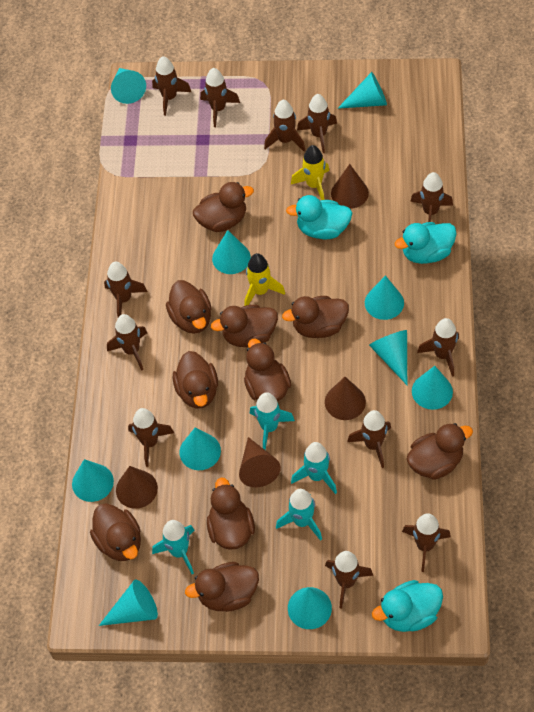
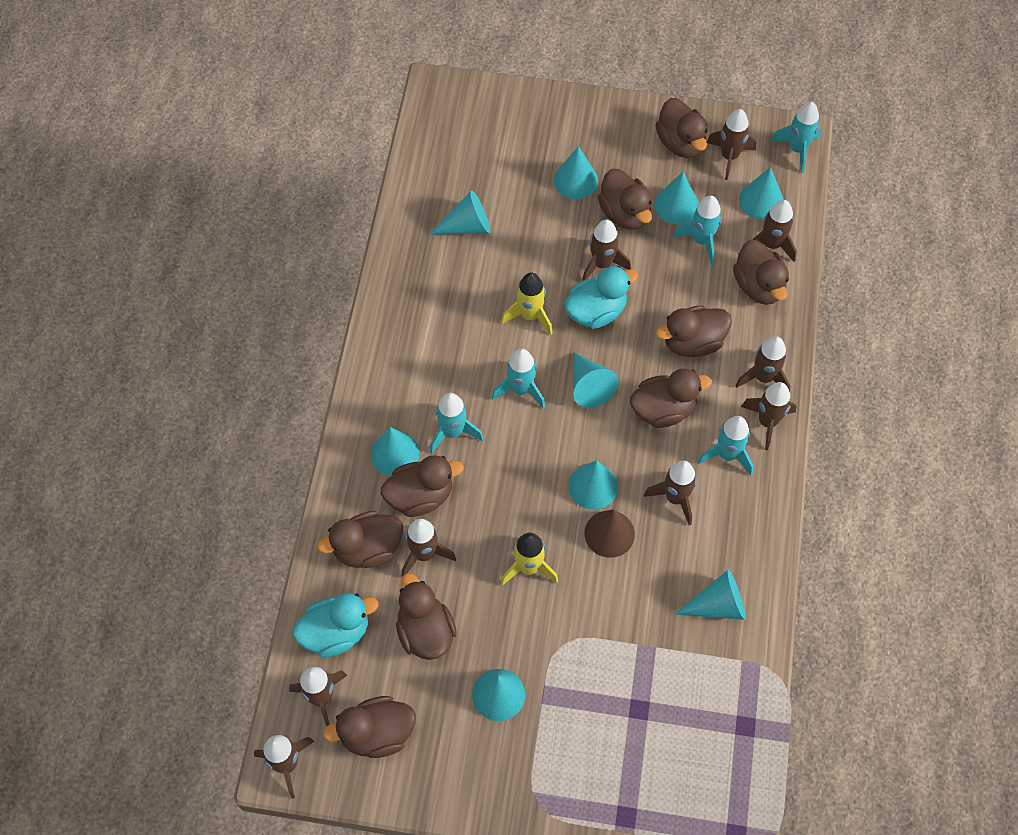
brown cone: 4 -> 1
brown duck: 10 -> 9
brown rocket: 12 -> 9
turquoise cone: 10 -> 9
turquoise duck: 3 -> 2
turquoise rocket: 4 -> 5

